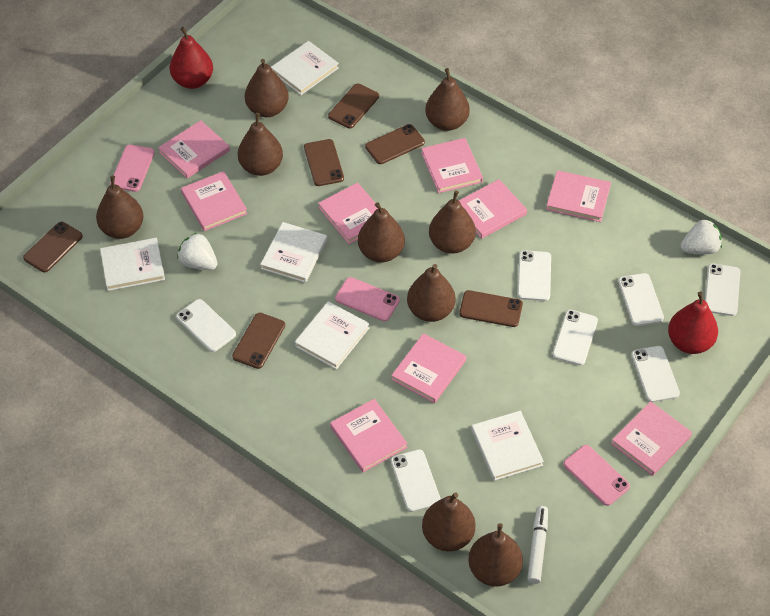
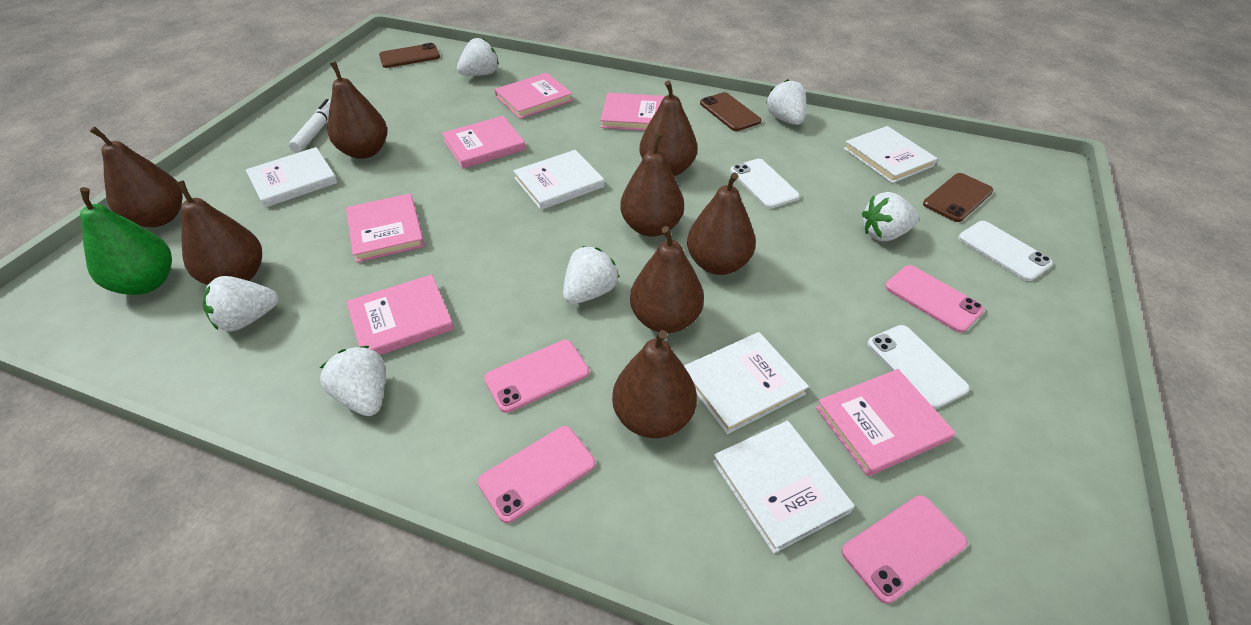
brown pear: 9 -> 8
brown phone: 6 -> 3
green pear: 0 -> 1
pink book: 9 -> 6
pink phone: 3 -> 4
red pear: 2 -> 0
white phone: 7 -> 3
white strawberry: 2 -> 6

